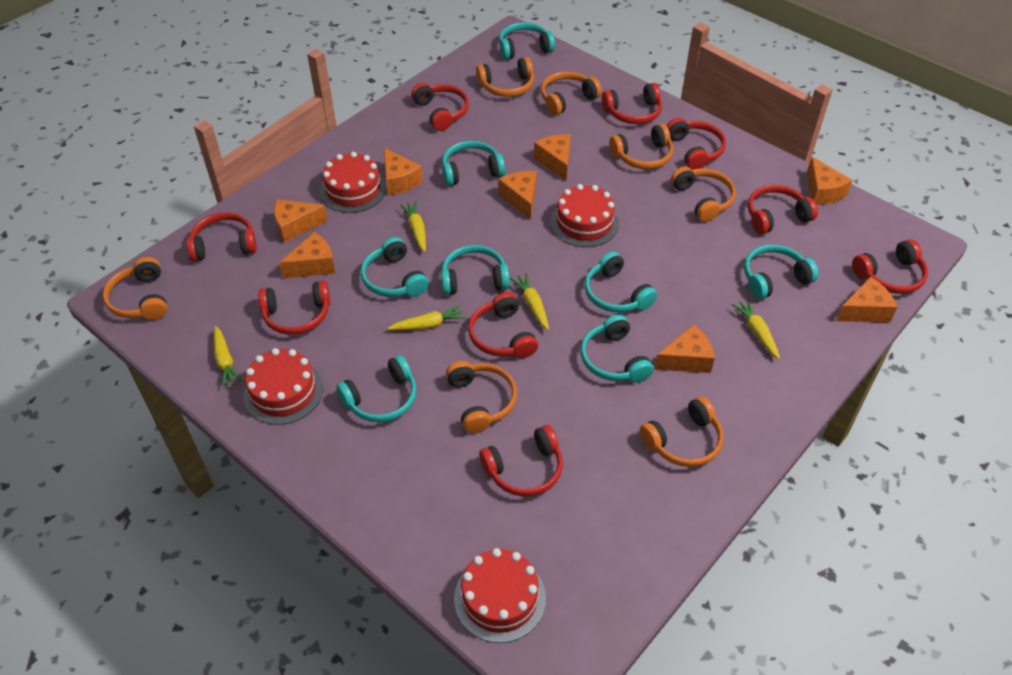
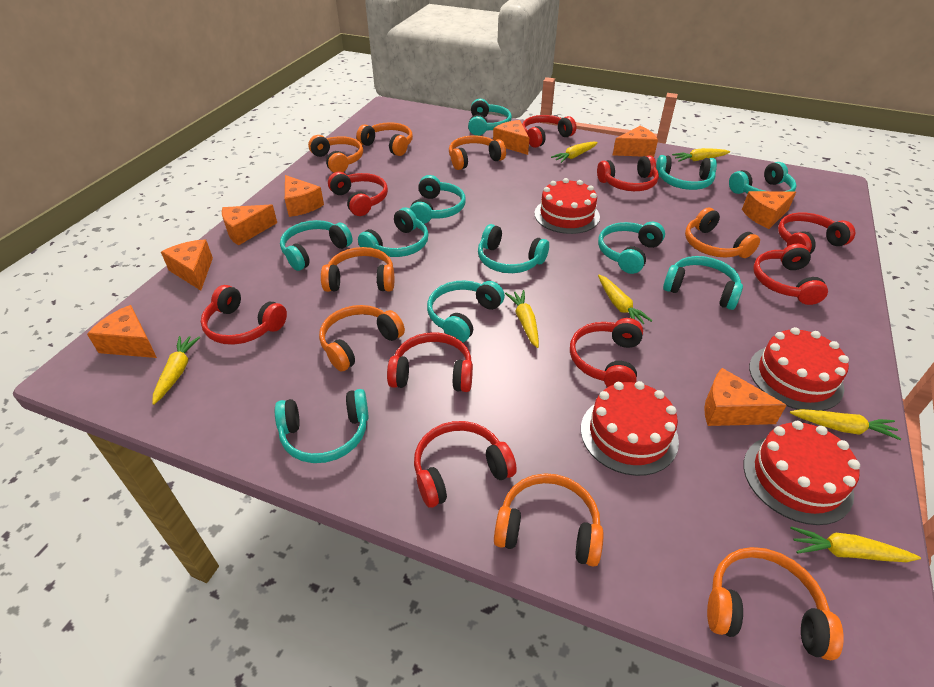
orange headphones: 7 -> 8
turquoise headphones: 8 -> 11
yellow carrot: 5 -> 7

